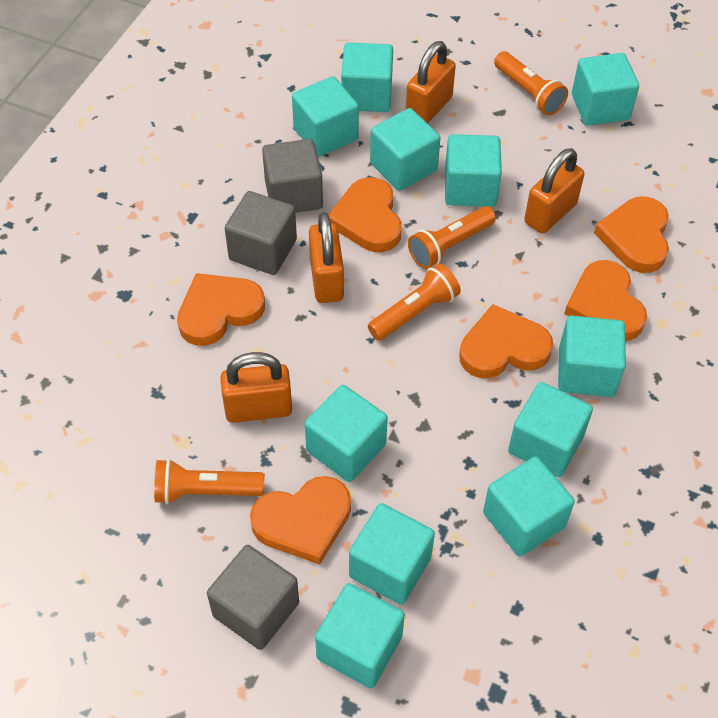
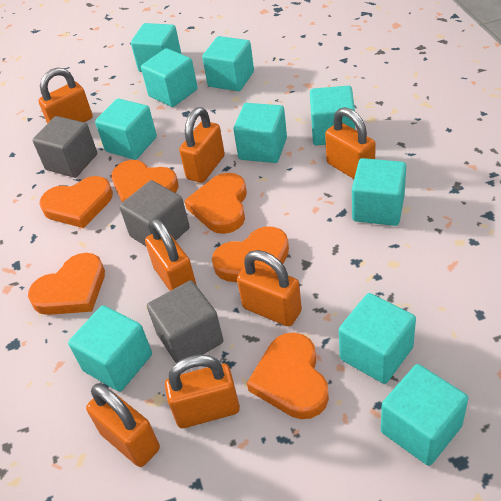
orange flashlight: 4 -> 0
orange padlock: 4 -> 7
turquoise cube: 11 -> 10

